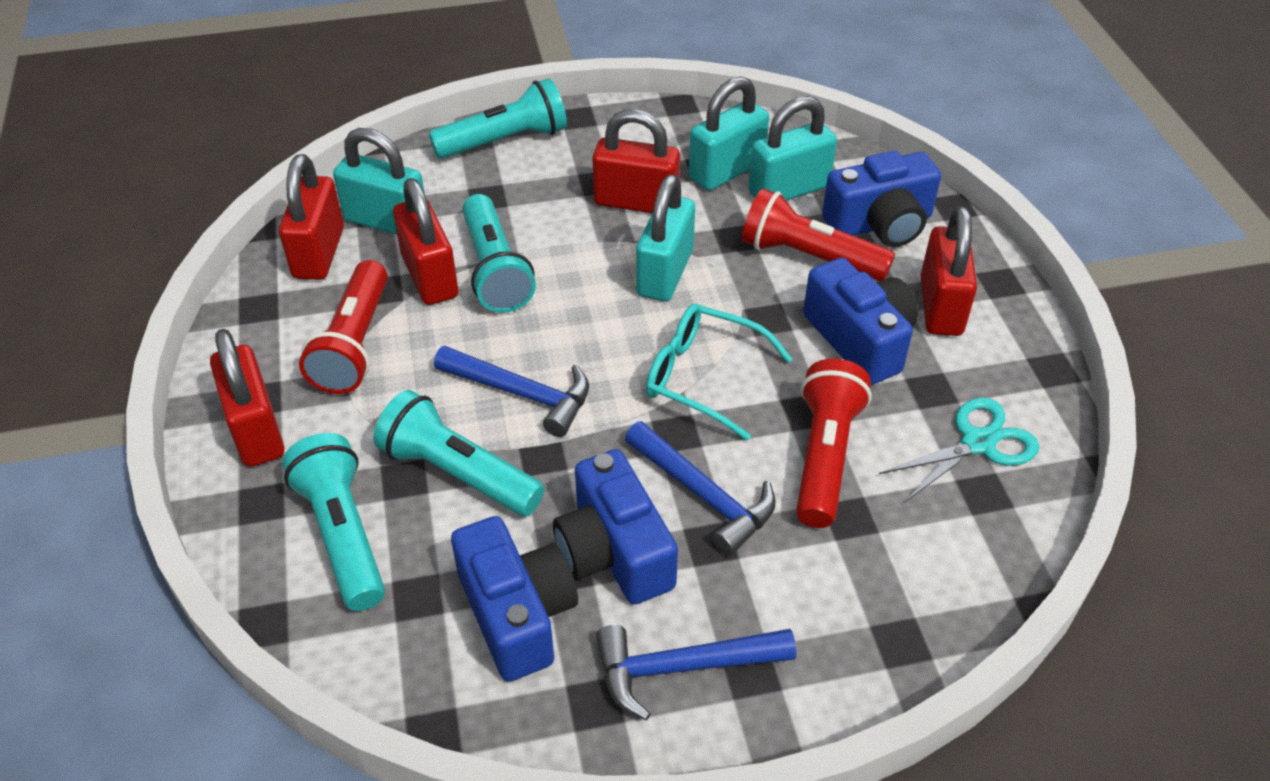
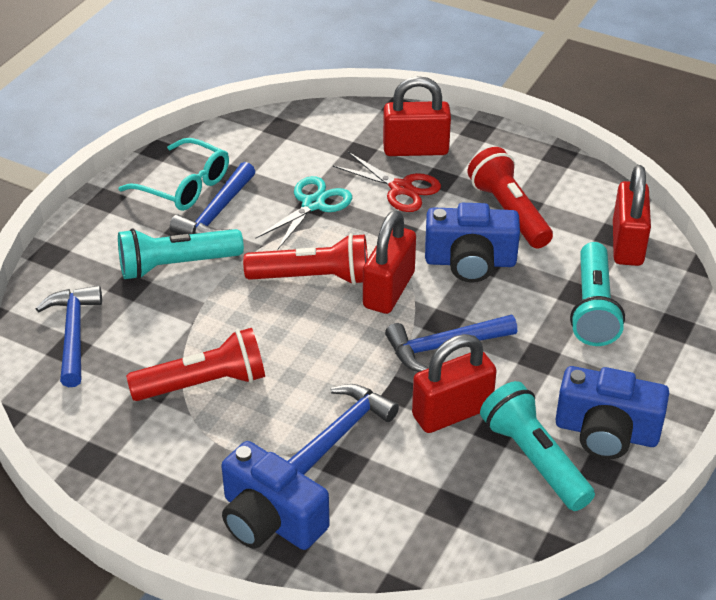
blue camera: 4 -> 3
blue hammer: 3 -> 4
red padlock: 5 -> 4
red scissors: 0 -> 1
turquoise flashlight: 4 -> 3
turquoise padlock: 4 -> 0

